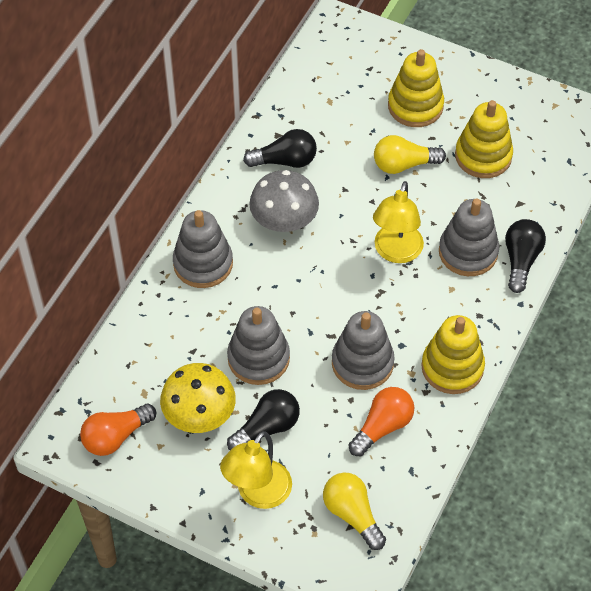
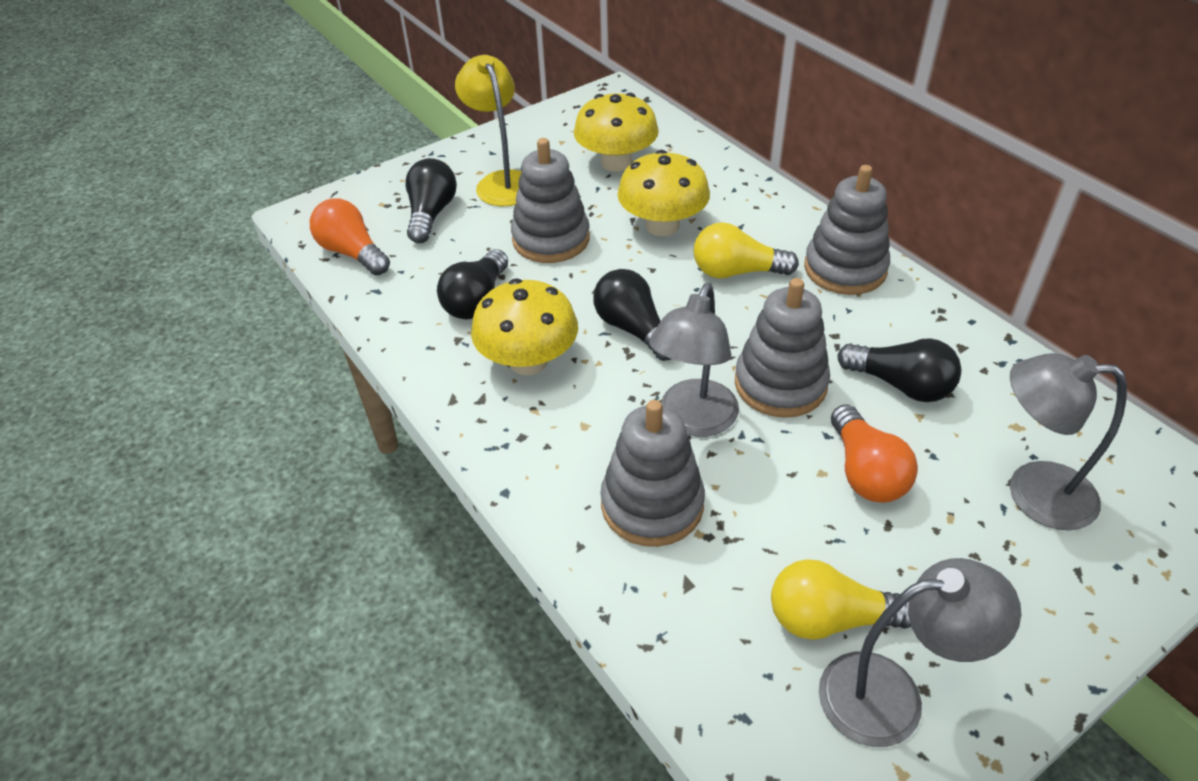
black light bulb: 3 -> 4
grey lamp: 0 -> 3
grey mushroom: 1 -> 0
yellow lamp: 2 -> 1
yellow mushroom: 1 -> 3
yellow stacking toy: 3 -> 0

